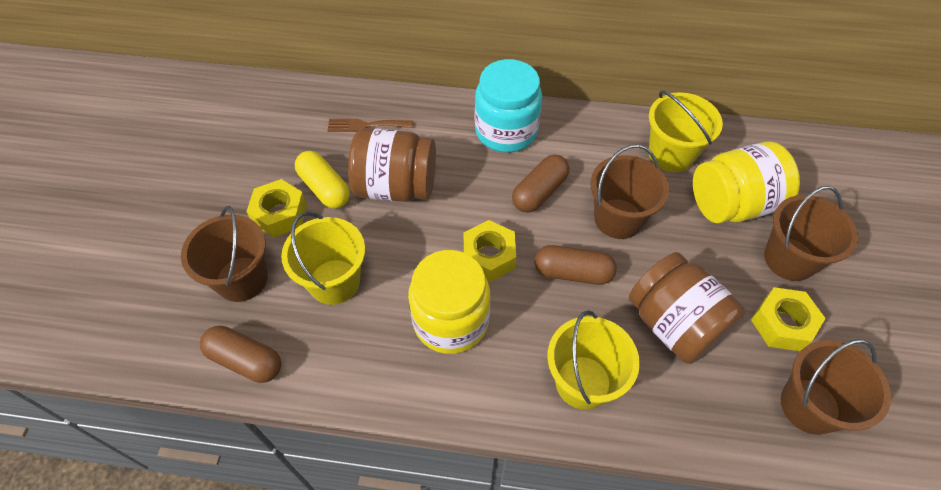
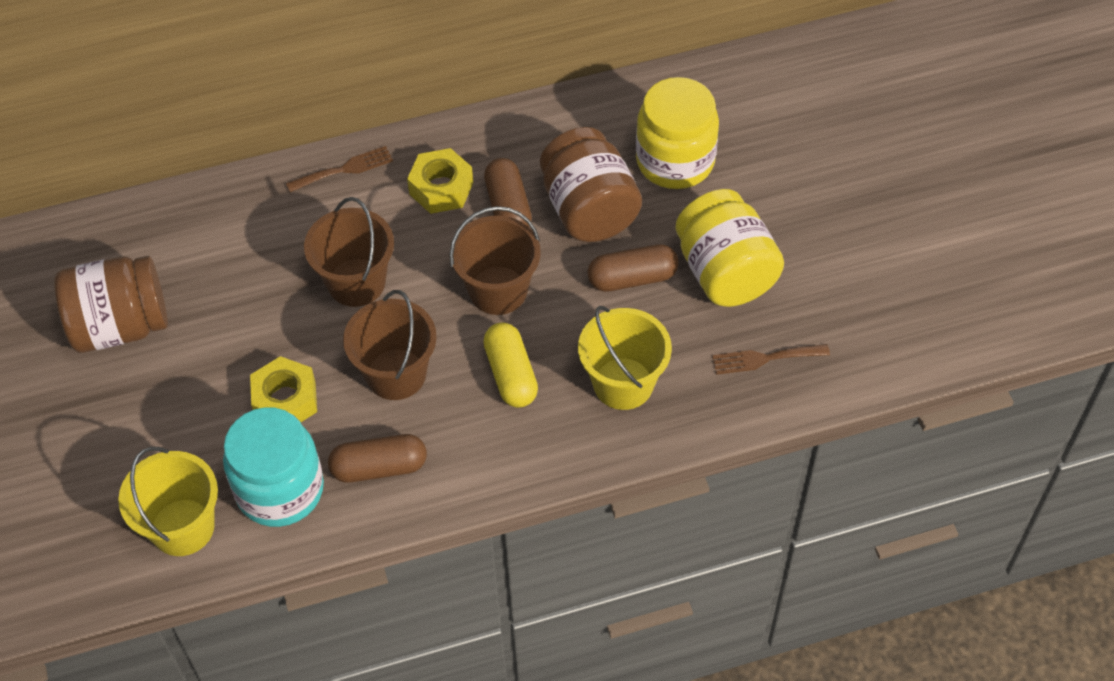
brown bucket: 4 -> 3
brown fork: 1 -> 2
yellow bucket: 3 -> 2
yellow nut: 3 -> 2

